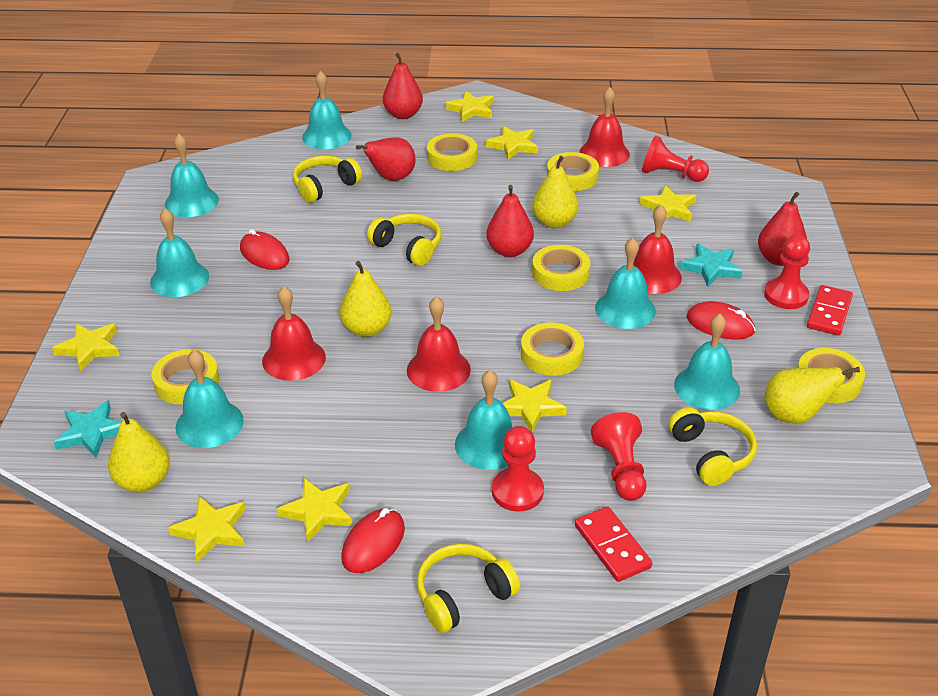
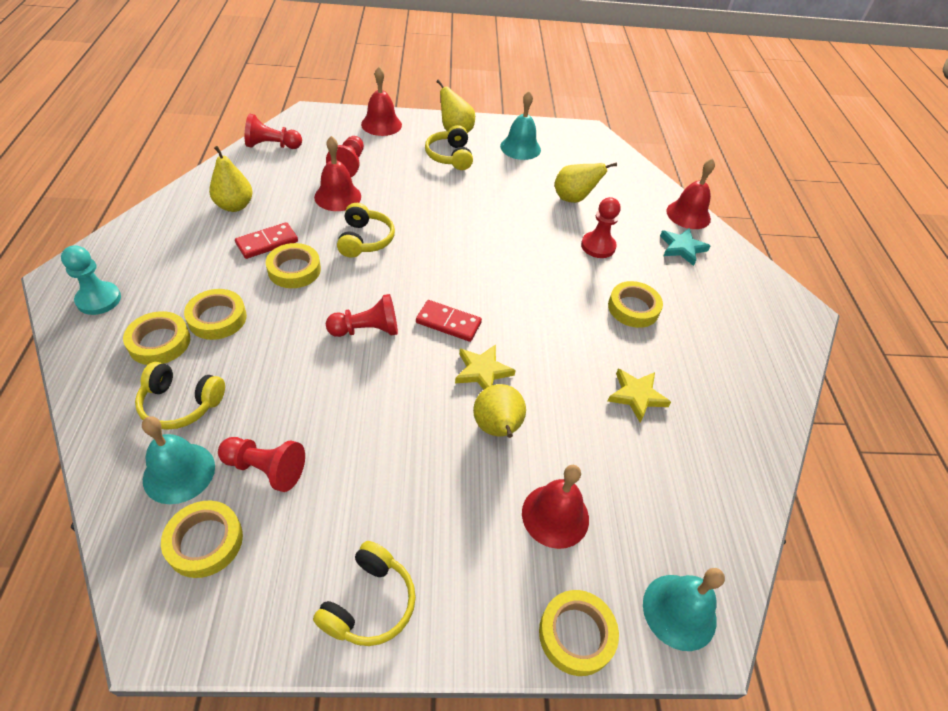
red mouse: 3 -> 0
red pawn: 4 -> 5
red pear: 4 -> 0
turquoise bell: 7 -> 3
turquoise pawn: 0 -> 1
turquoise star: 2 -> 1
yellow star: 7 -> 2

